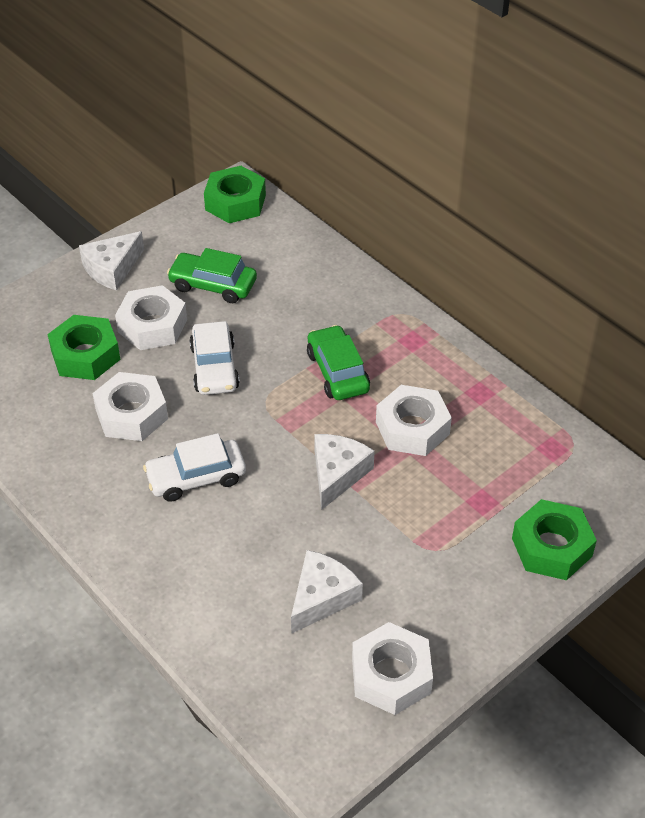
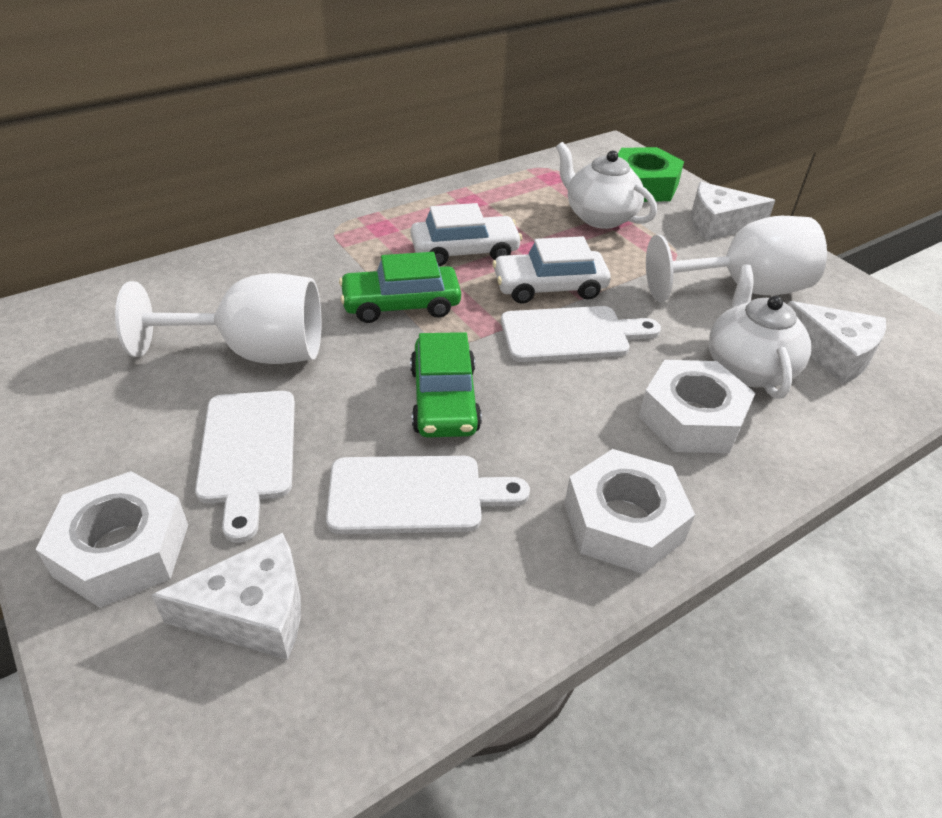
green nut: 3 -> 1
white cutting board: 0 -> 3
white goblet: 0 -> 2
white nut: 4 -> 3
white teapot: 0 -> 2

